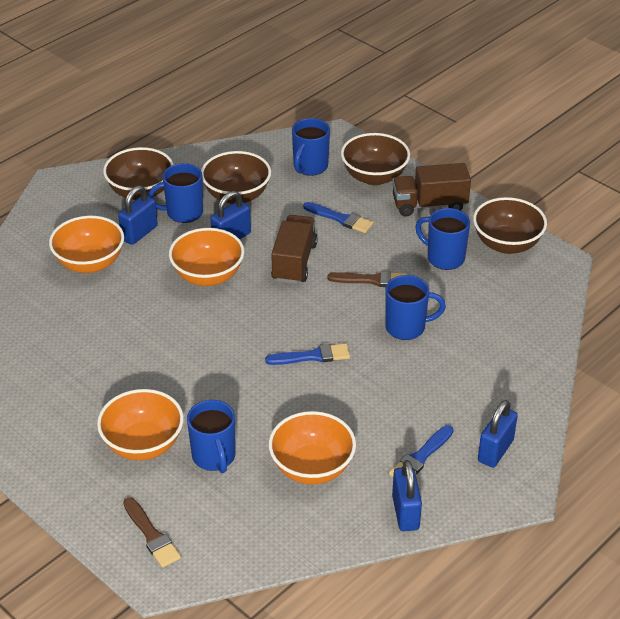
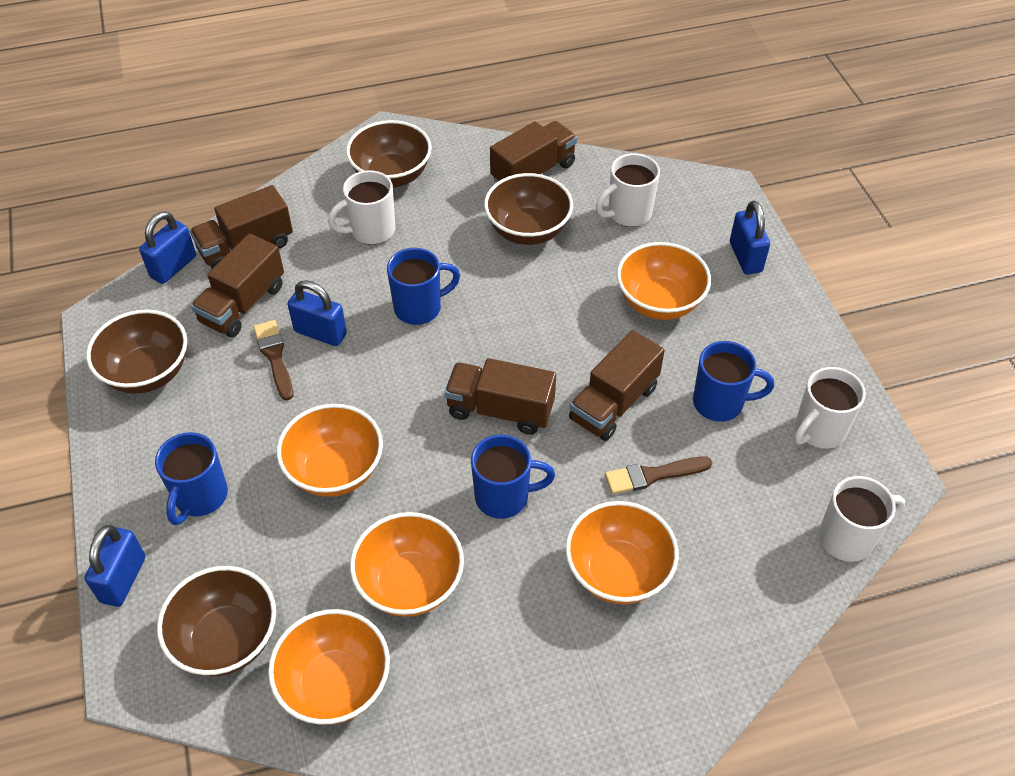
blue brush: 3 -> 0
blue mug: 5 -> 4
brown truck: 2 -> 5
orange bowl: 4 -> 5
white mug: 0 -> 4

